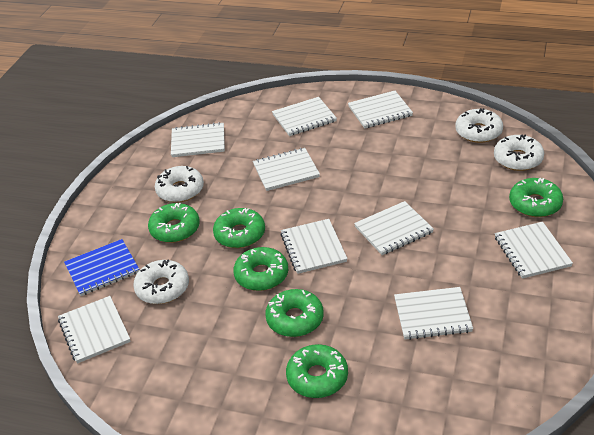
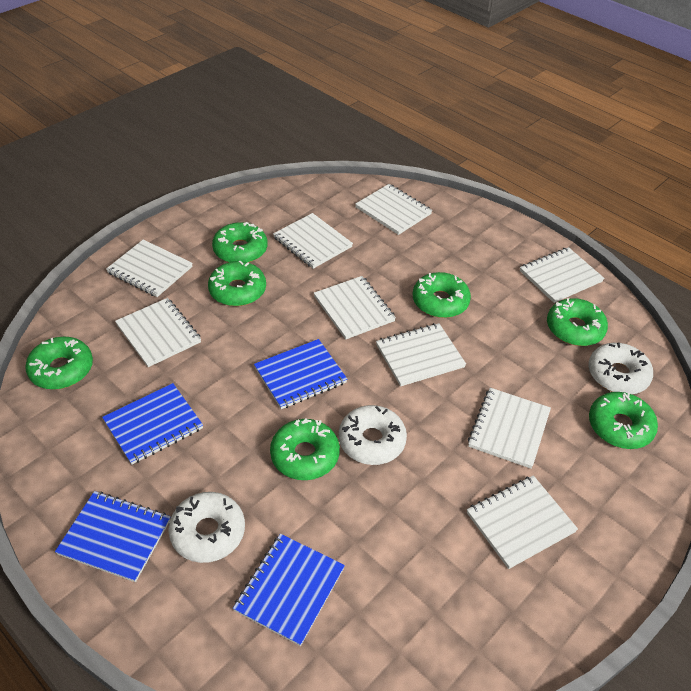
blue notebook: 1 -> 4
green donut: 6 -> 7
white donut: 4 -> 3

